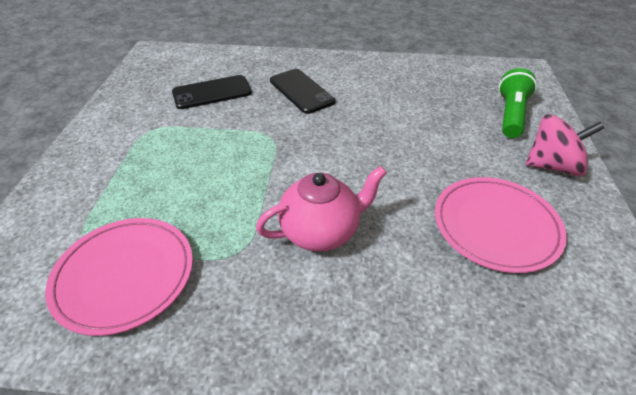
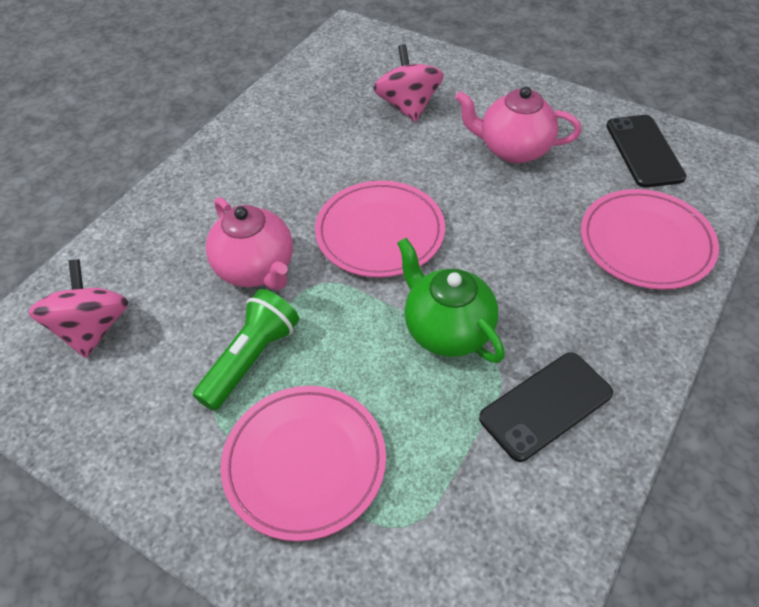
green teapot: 0 -> 1
pink plate: 2 -> 3
pink spinning top: 1 -> 2
pink teapot: 1 -> 2

